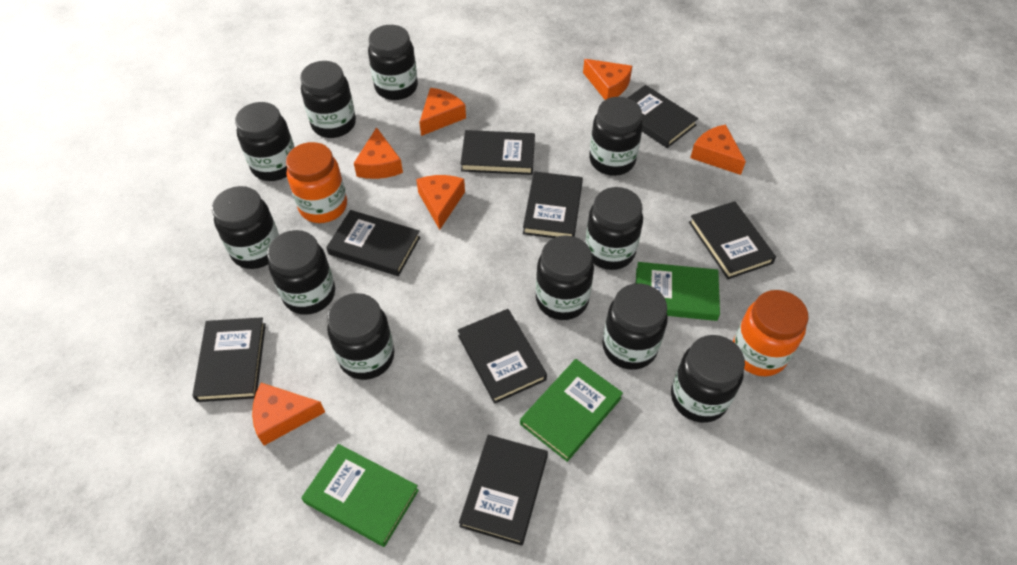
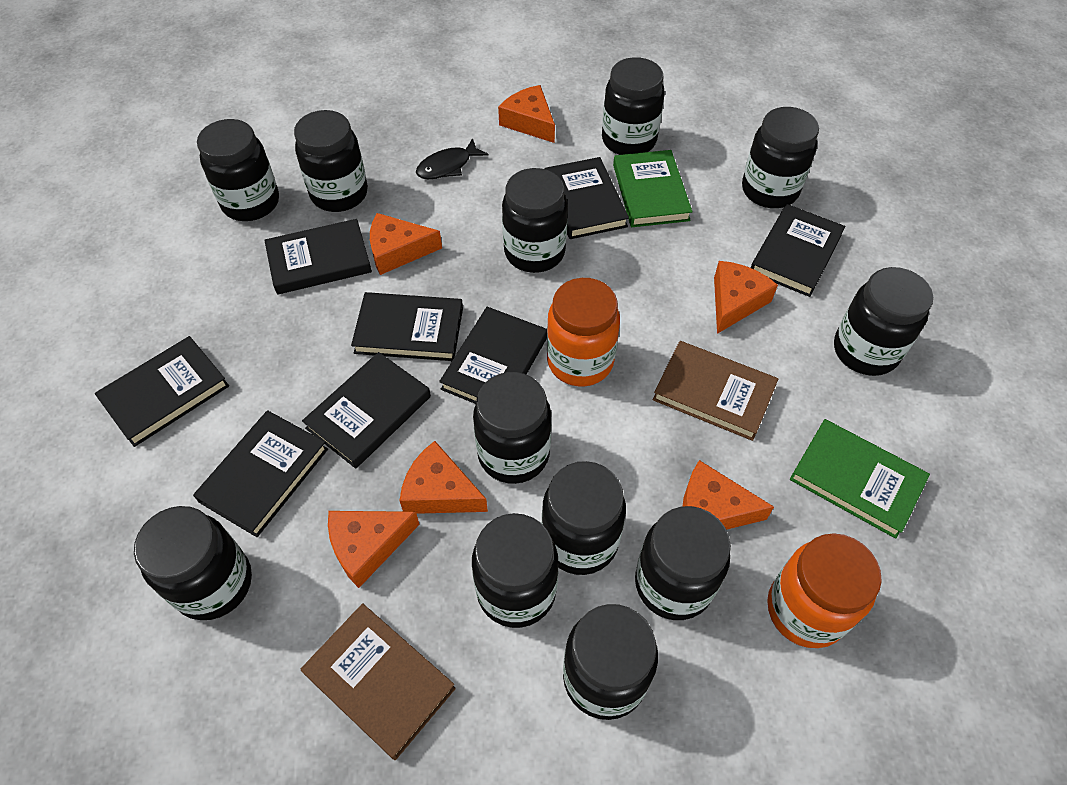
black fish: 0 -> 1
black jar: 11 -> 12
brown book: 0 -> 2
green book: 3 -> 2

